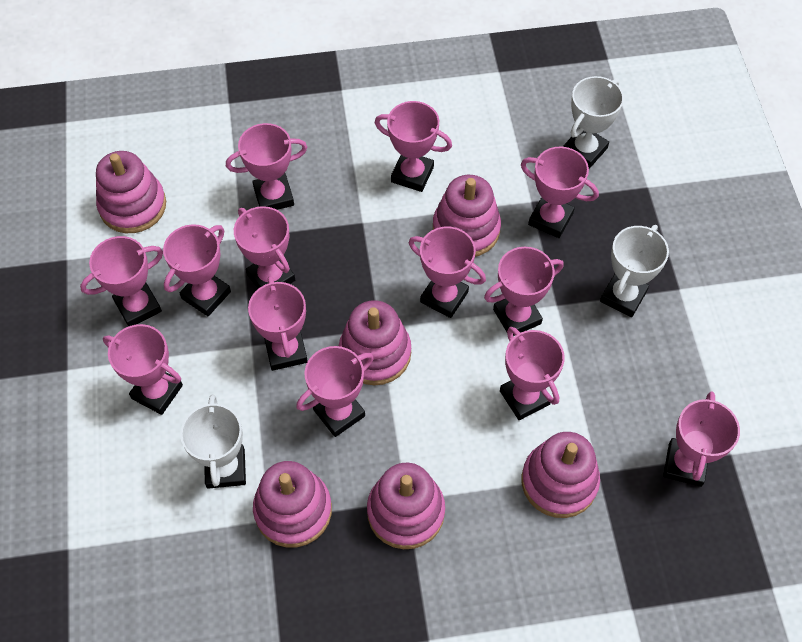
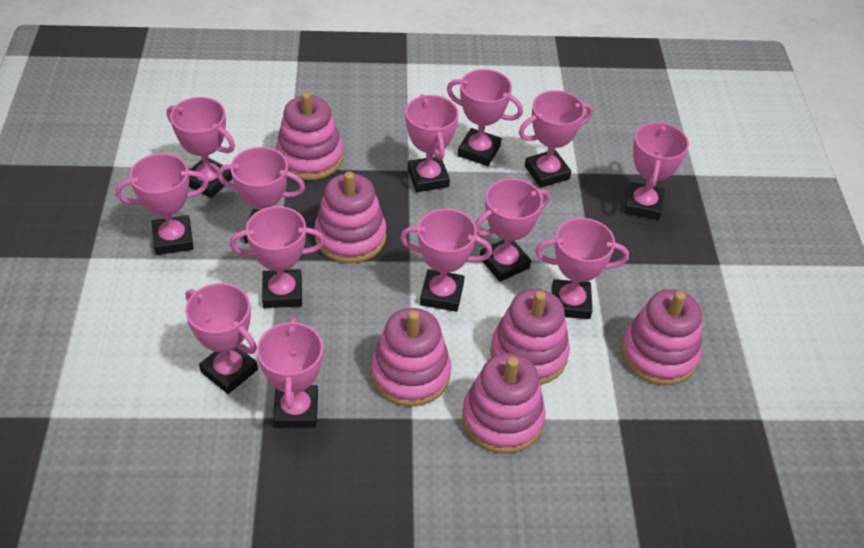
white trophy: 3 -> 0

